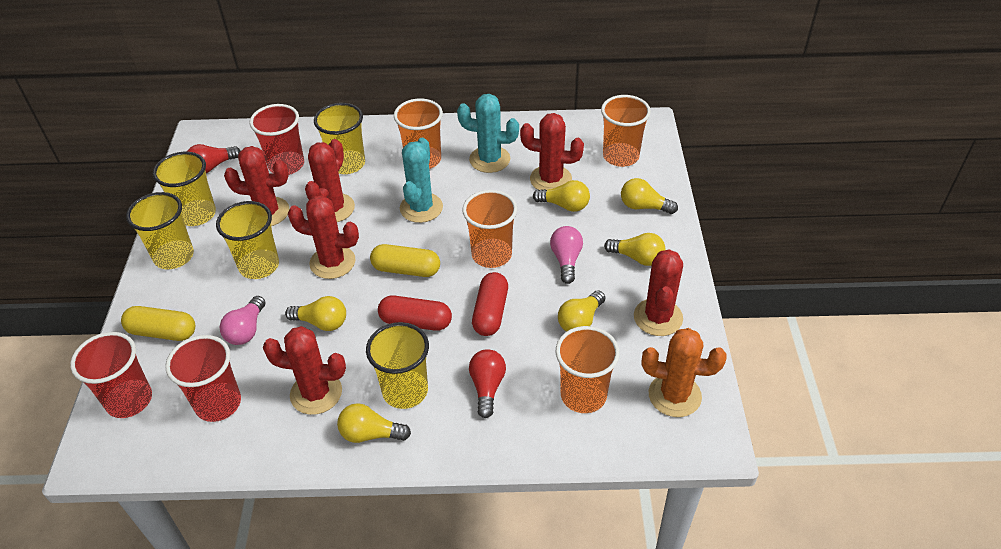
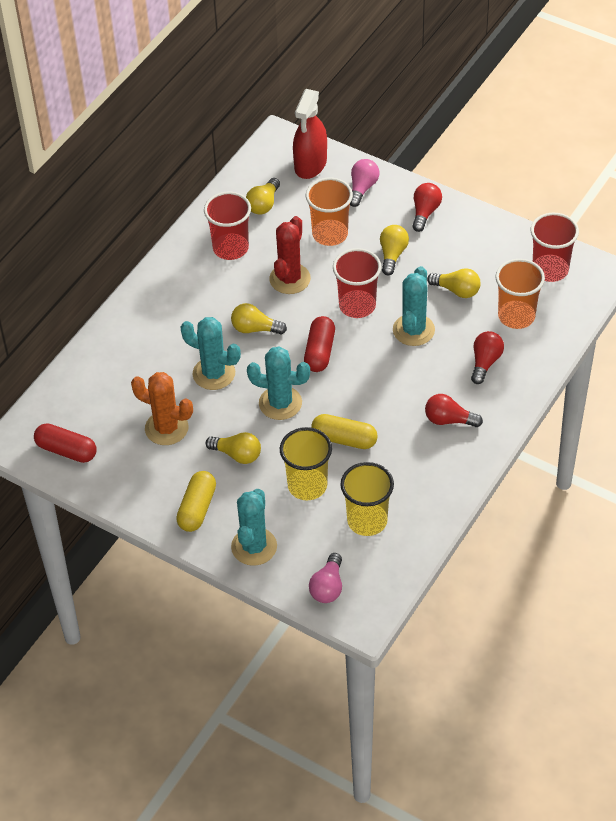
orange cup: 4 -> 2
red cactus: 6 -> 1
red light bulb: 2 -> 3
red spray bottle: 0 -> 1
turquoise cactus: 2 -> 4
yellow cup: 5 -> 2
yellow light bulb: 6 -> 5

